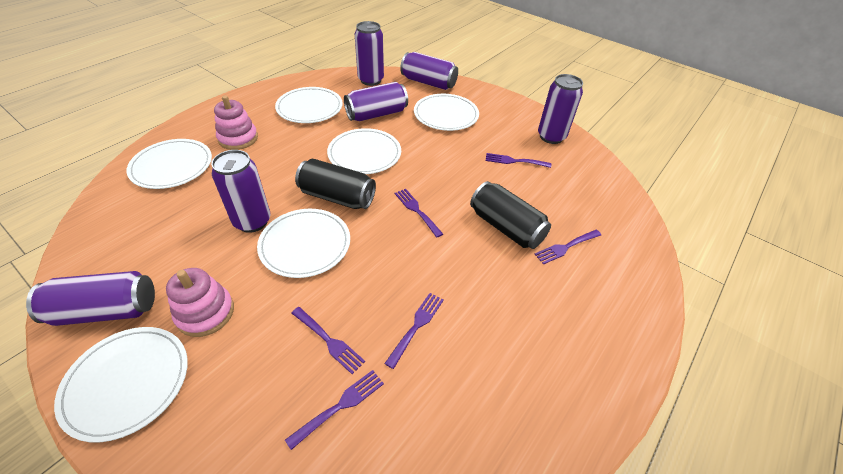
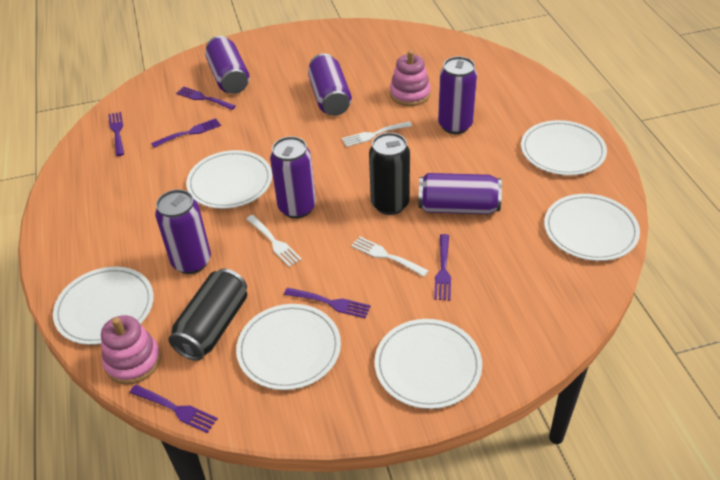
white fork: 0 -> 3

